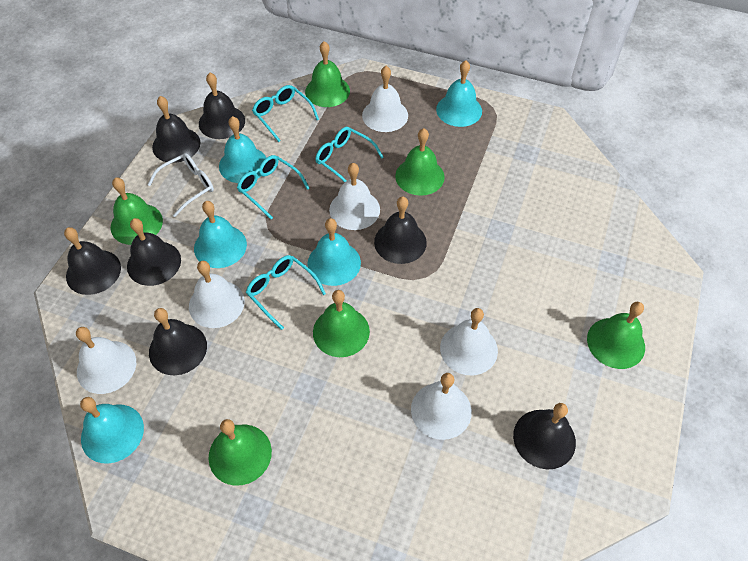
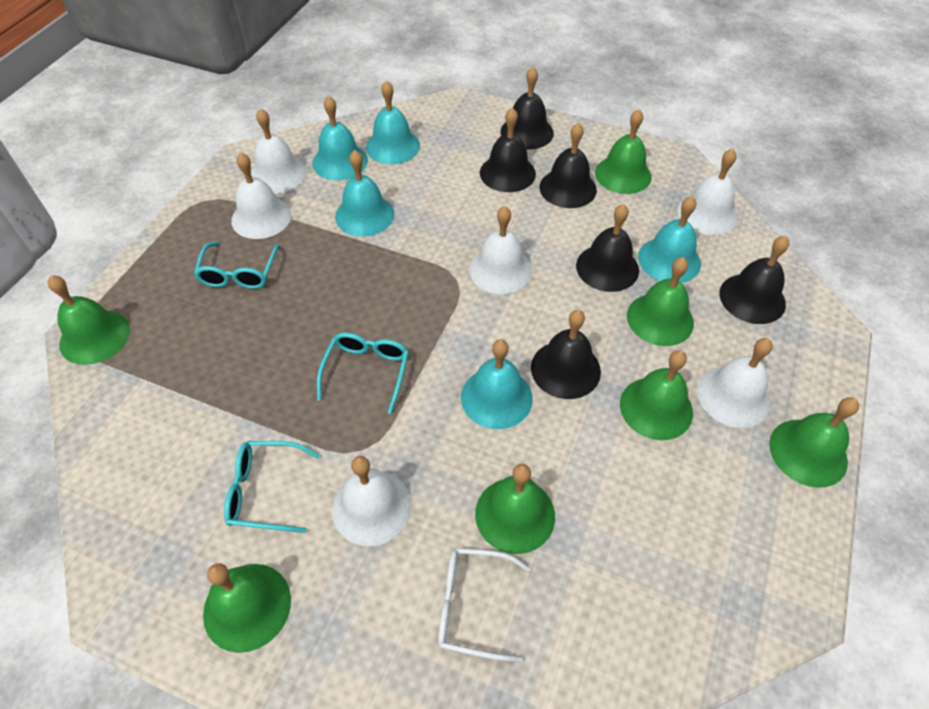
black bell: 7 -> 6
green bell: 6 -> 7
turquoise glasses: 4 -> 3

